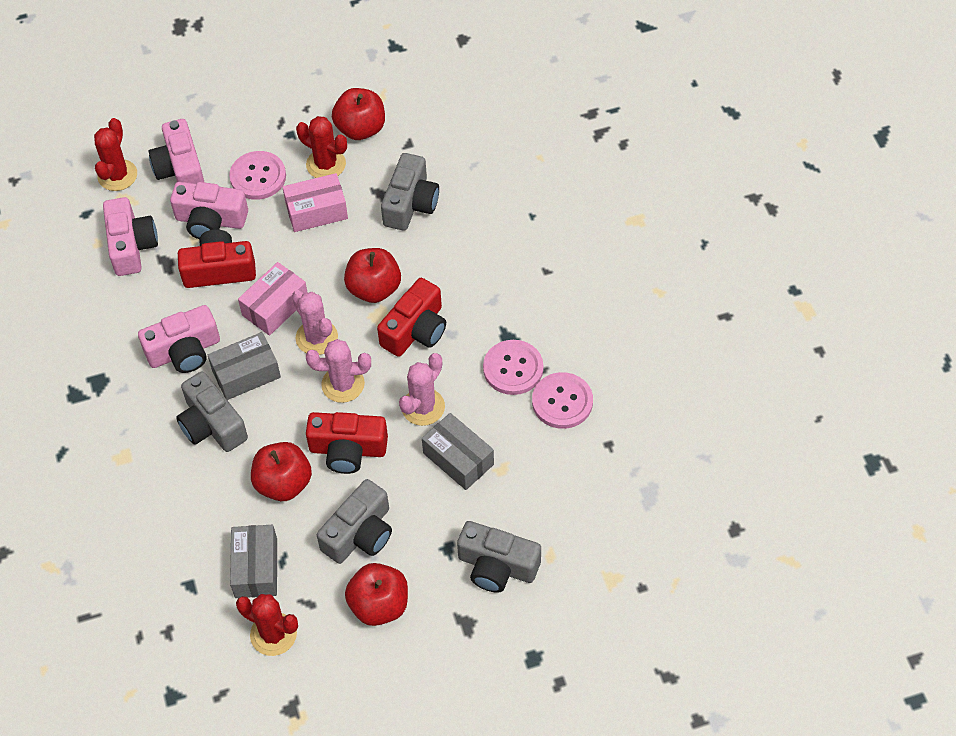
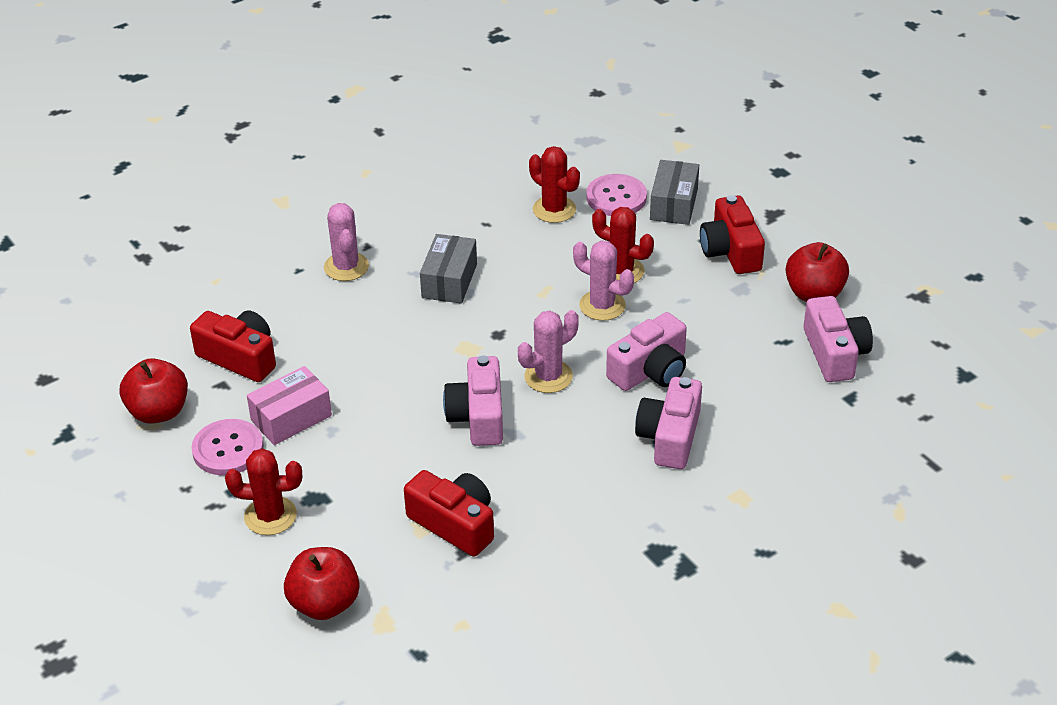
grey box: 3 -> 2
grey camera: 4 -> 0
pink box: 2 -> 1
pink button: 3 -> 2
red apple: 4 -> 3

